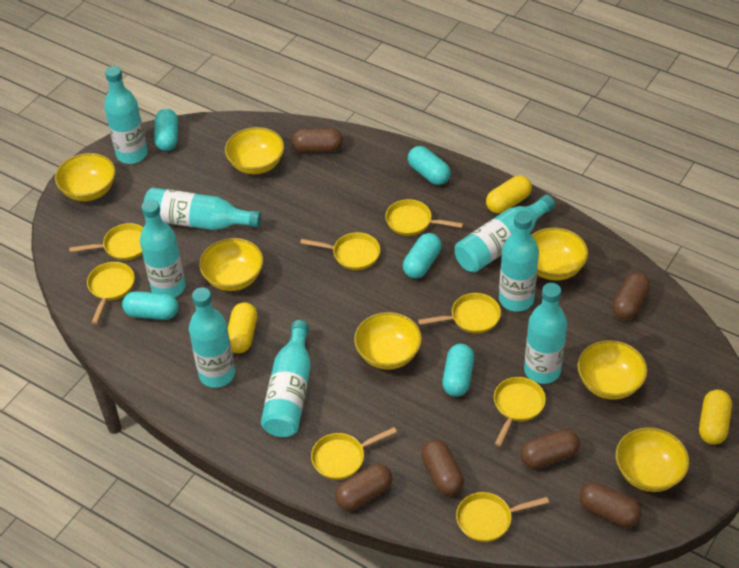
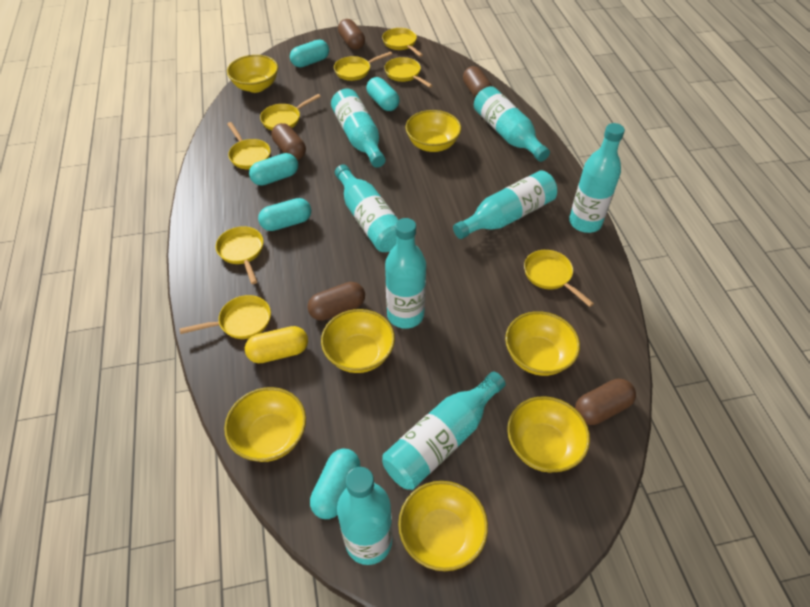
brown capsule: 6 -> 5
yellow capsule: 3 -> 1

